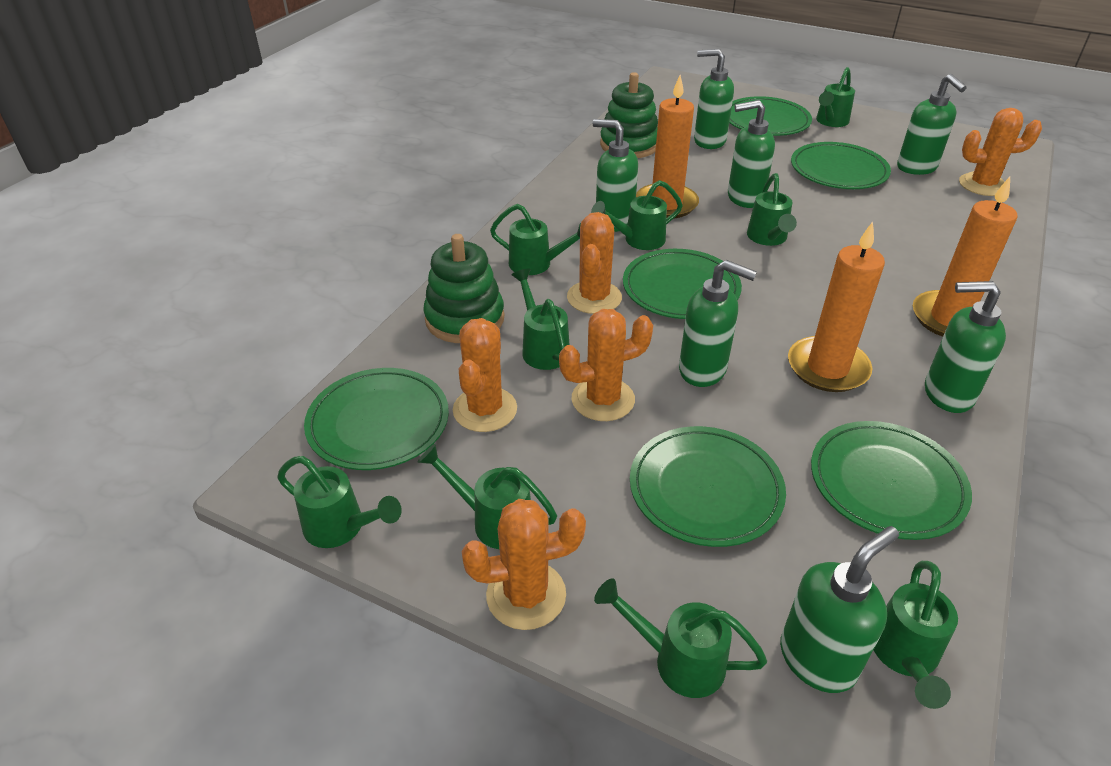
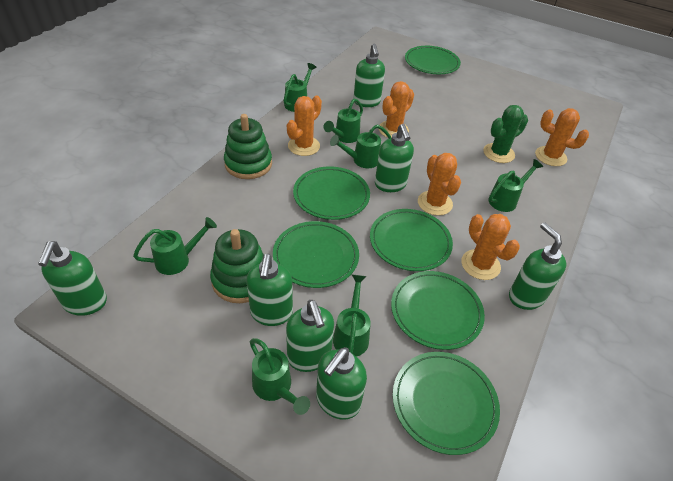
green cactus: 0 -> 1
green watering can: 9 -> 7
orange candle: 3 -> 0

